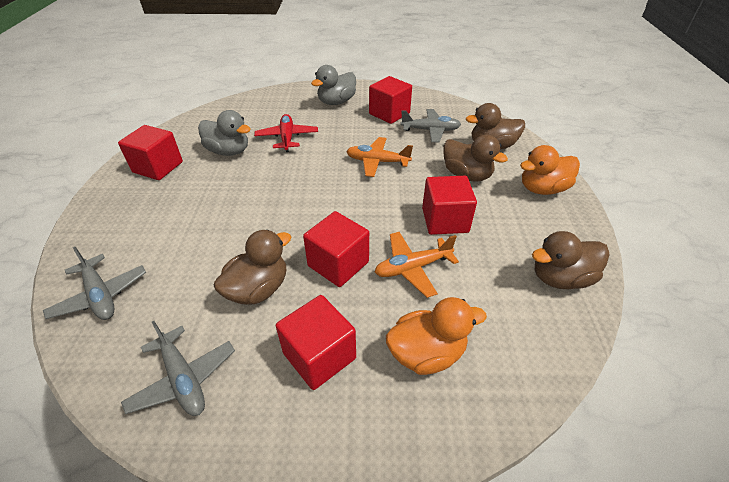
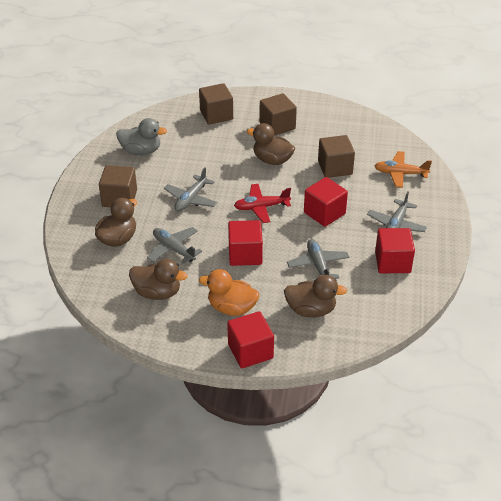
brown cube: 0 -> 4
grey duck: 2 -> 1
grey plane: 3 -> 4
orange duck: 2 -> 1
orange plane: 2 -> 1
red cube: 5 -> 4

